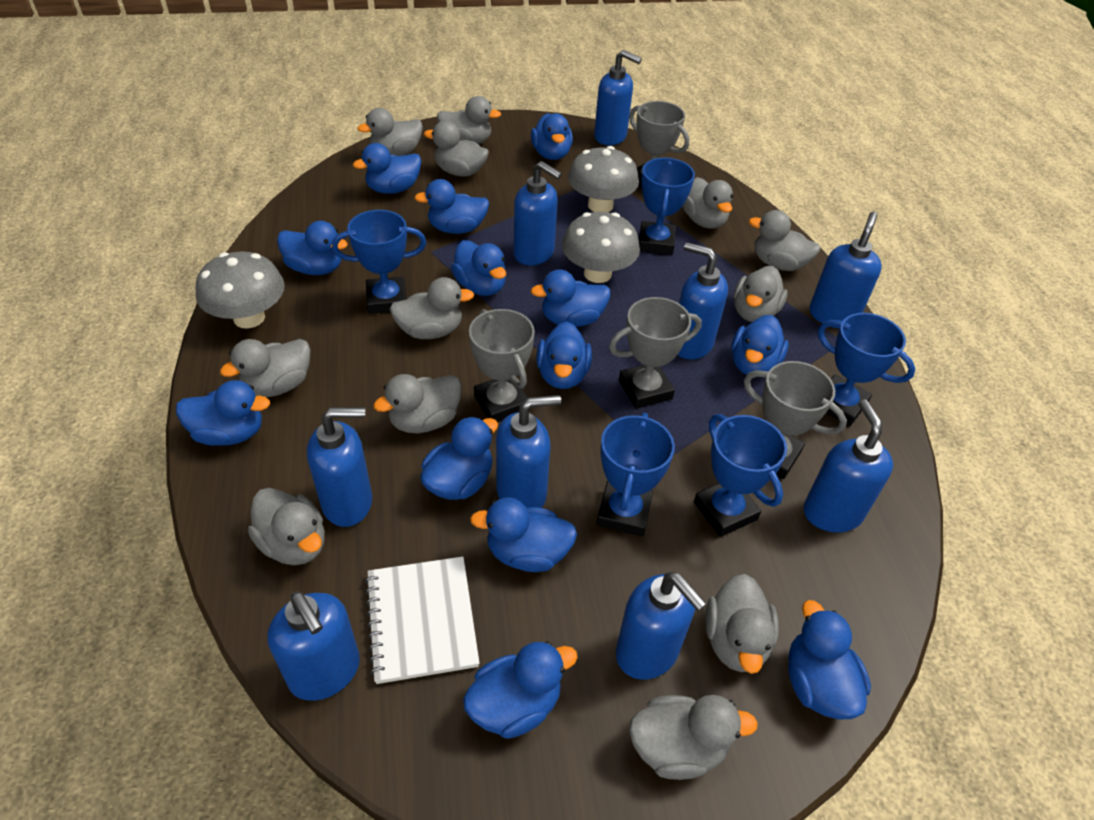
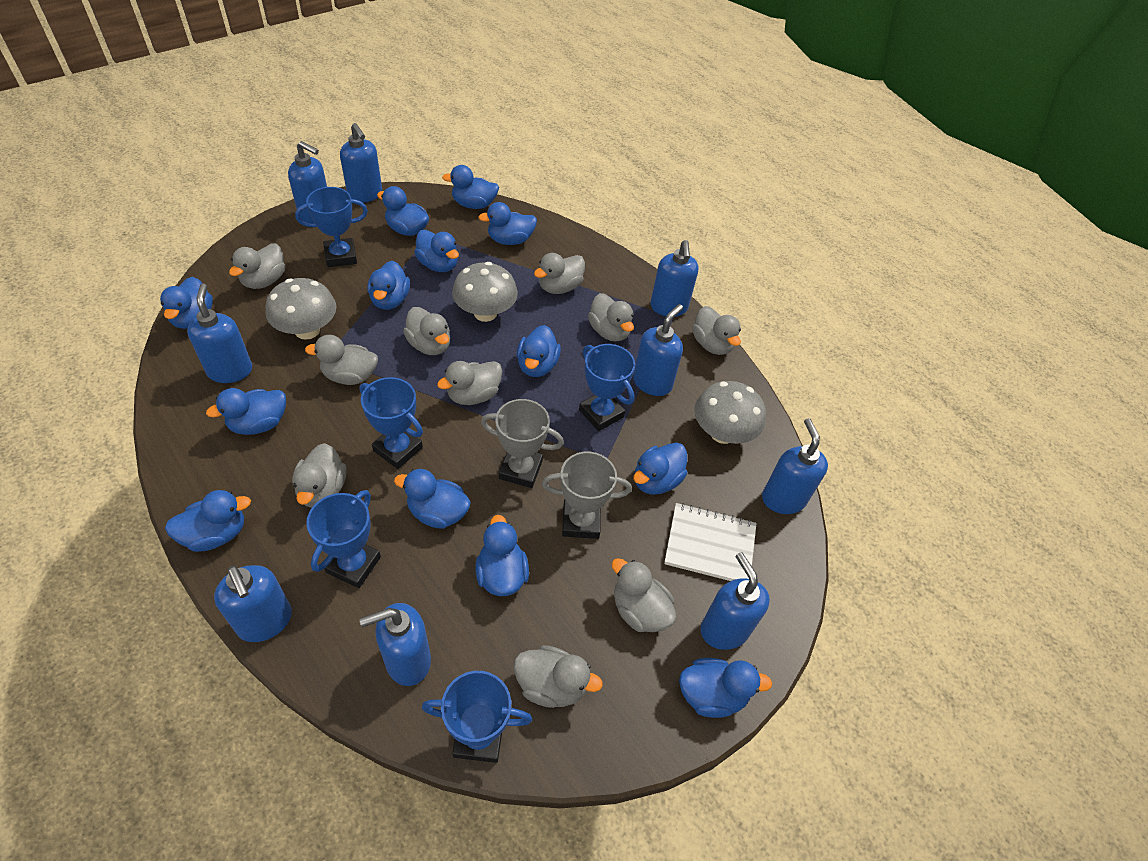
grey duck: 12 -> 10
grey trophy: 4 -> 2

